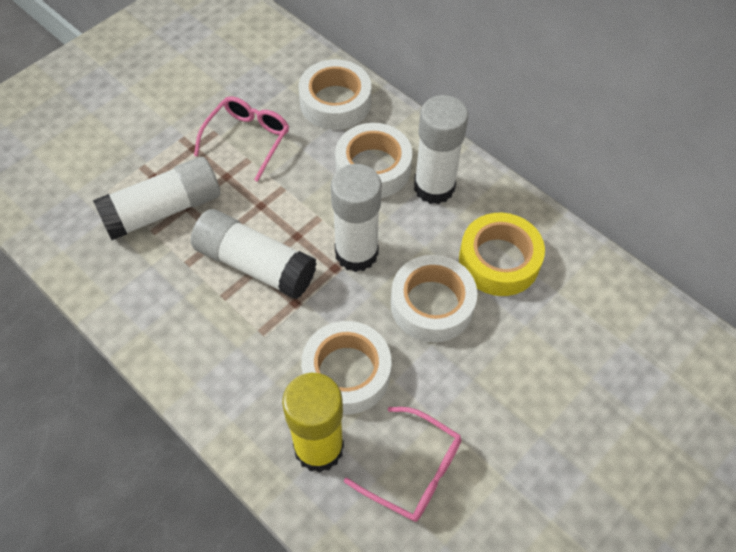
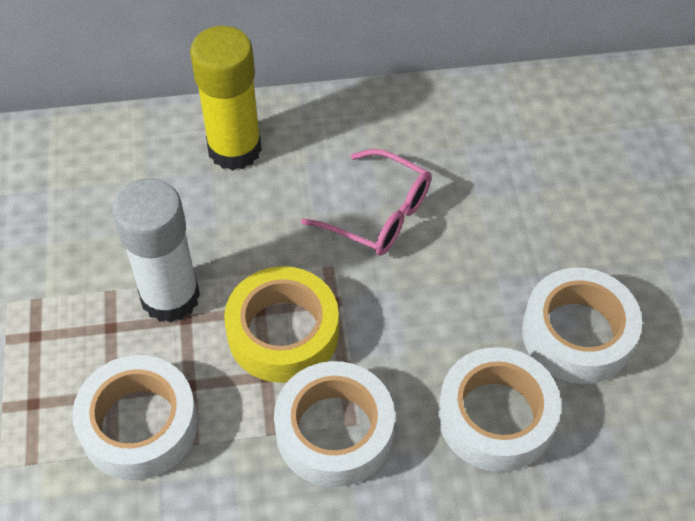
pink glasses: 2 -> 1
white glue stick: 4 -> 1

